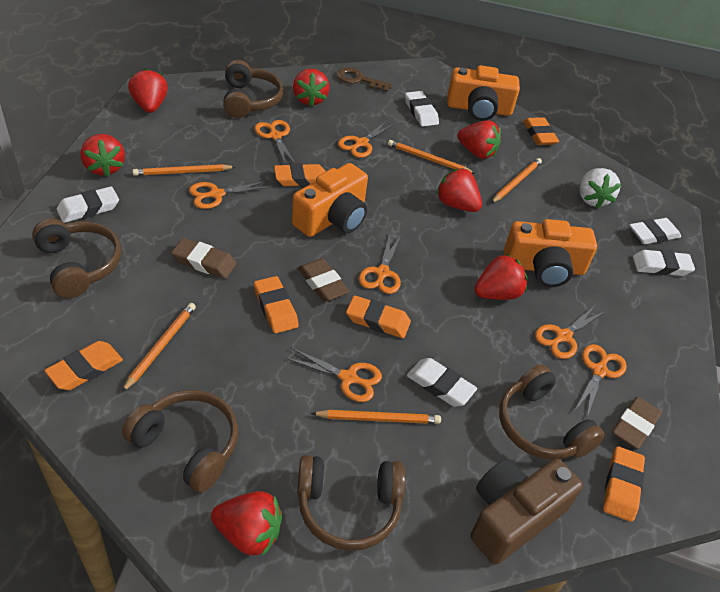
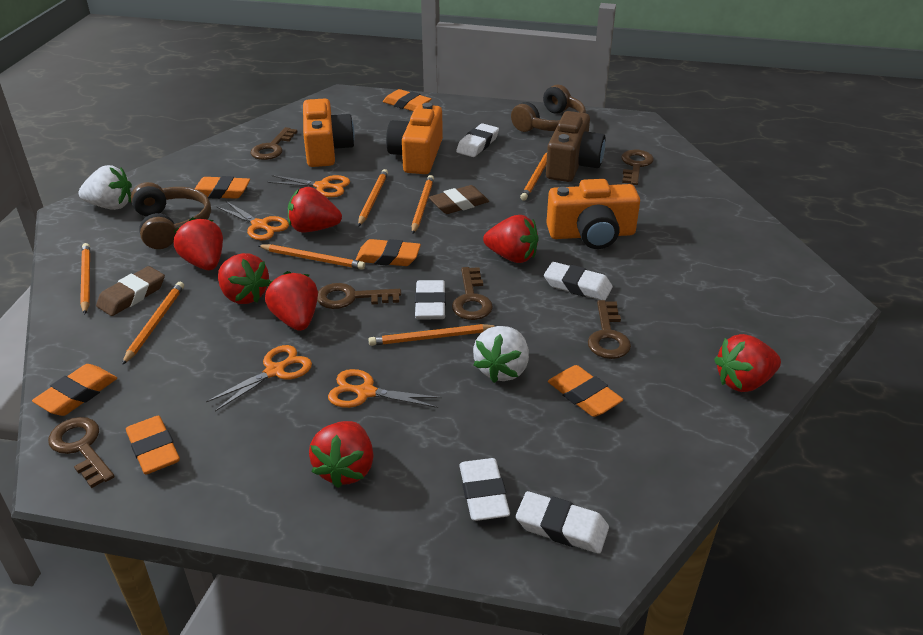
brown eraser: 3 -> 2
brown headphones: 5 -> 2
brown key: 1 -> 6
orange pencil: 5 -> 7
orange scissors: 7 -> 4
white strawberry: 1 -> 2

